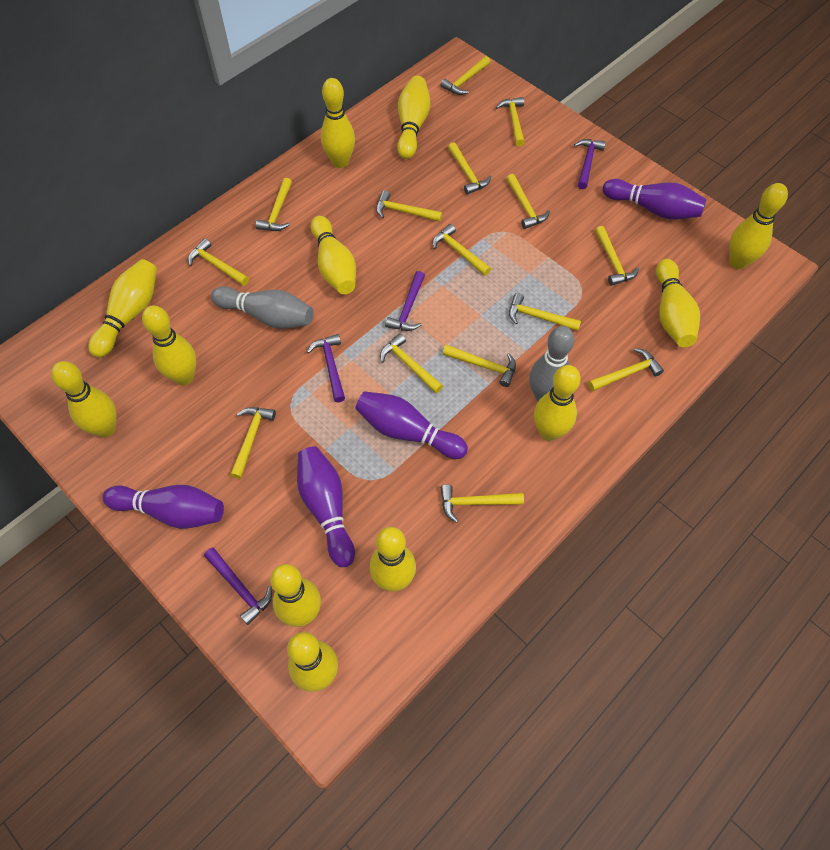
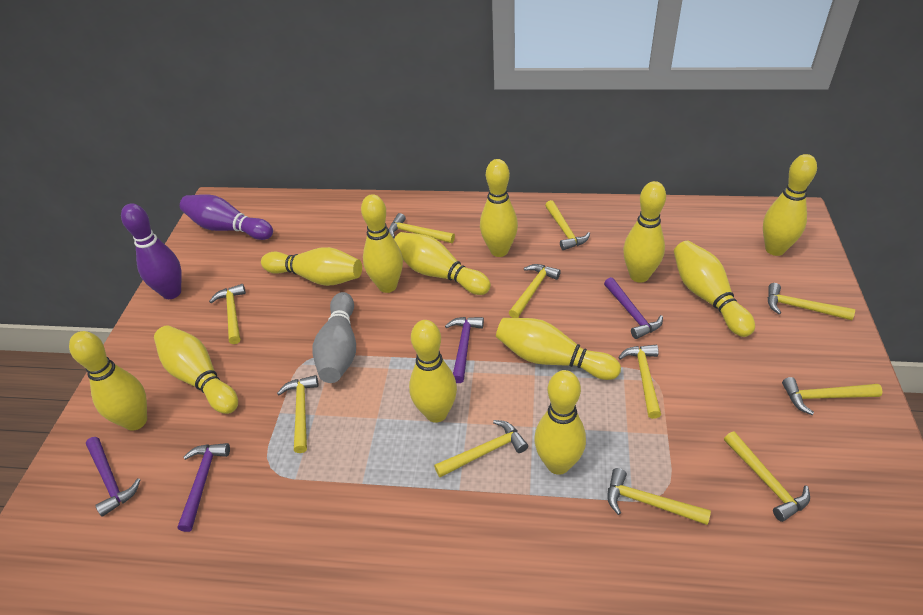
grey bowling pin: 2 -> 1
purple bowling pin: 4 -> 2
yellow hammer: 15 -> 11

